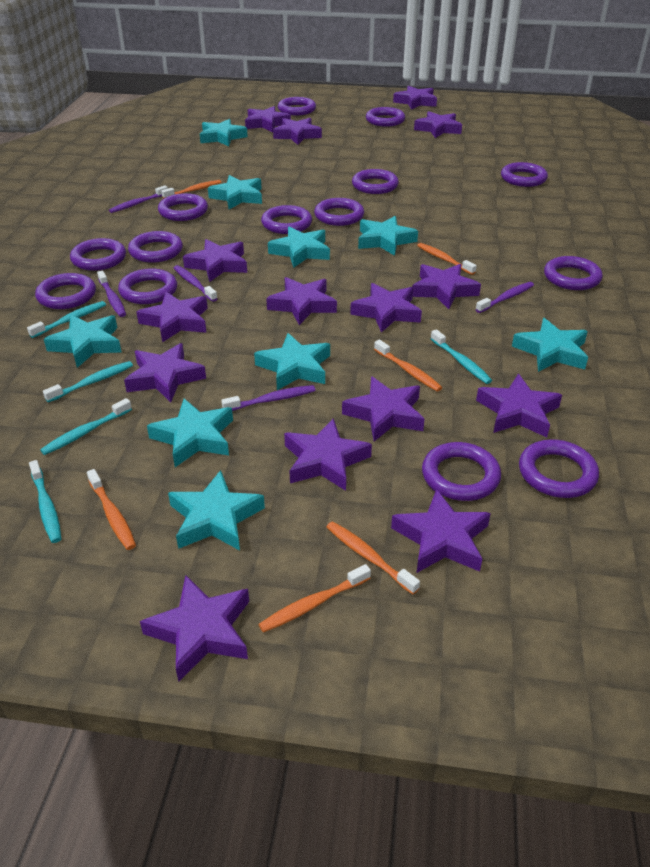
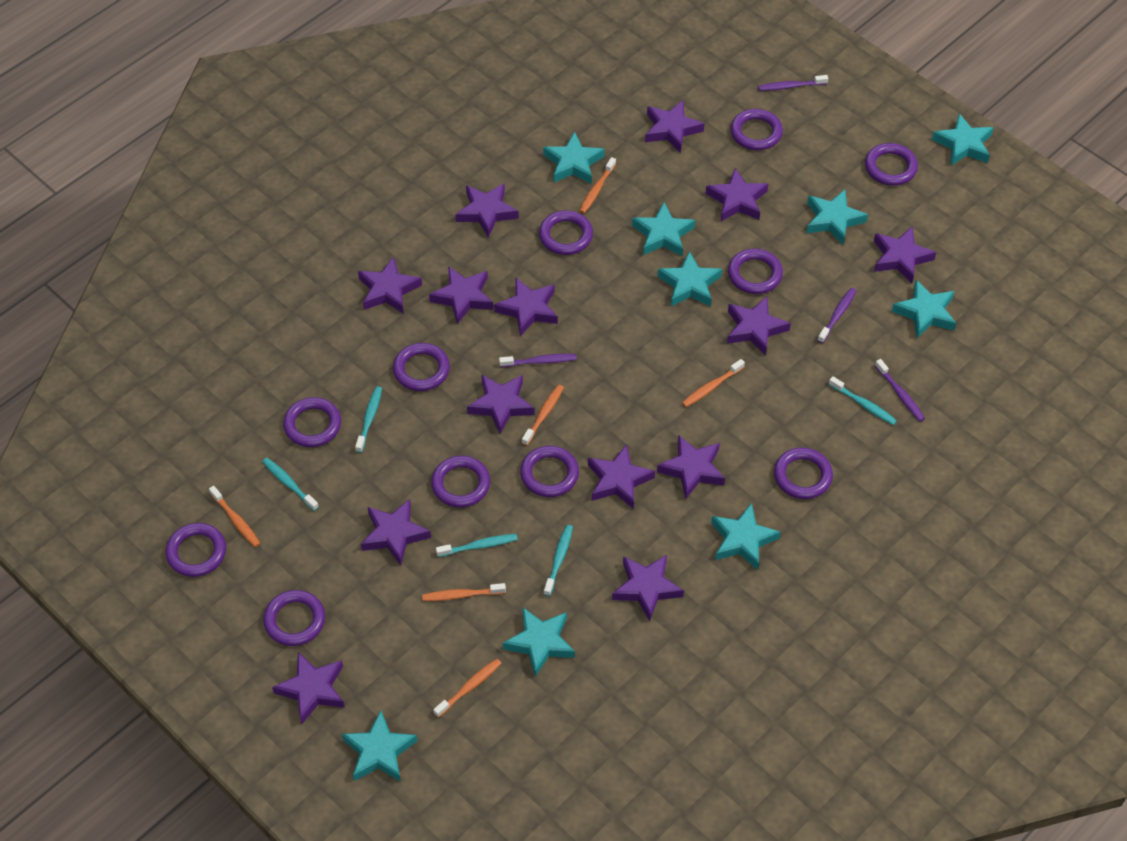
purple ring: 14 -> 11
purple star: 15 -> 14
purple toothbrush: 5 -> 4

